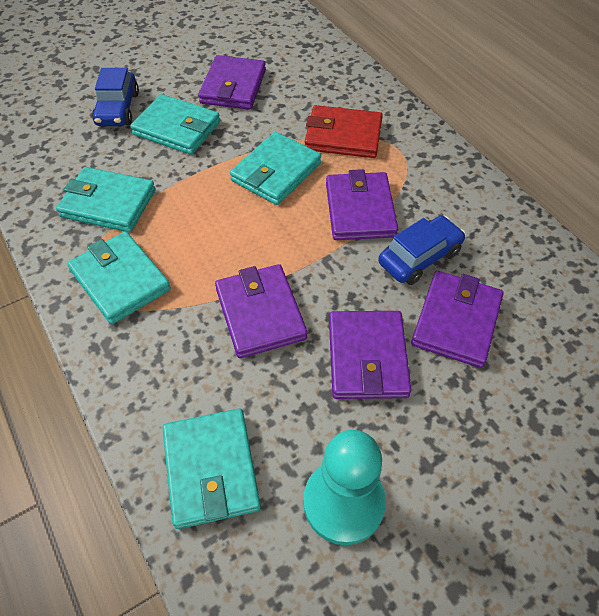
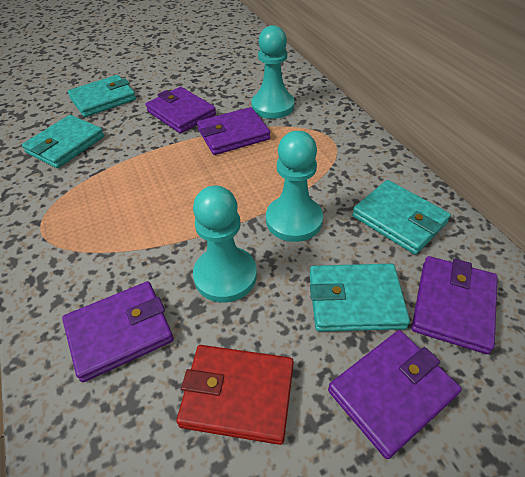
blue car: 2 -> 0
turquoise pawn: 1 -> 3
turquoise wallet: 5 -> 4

